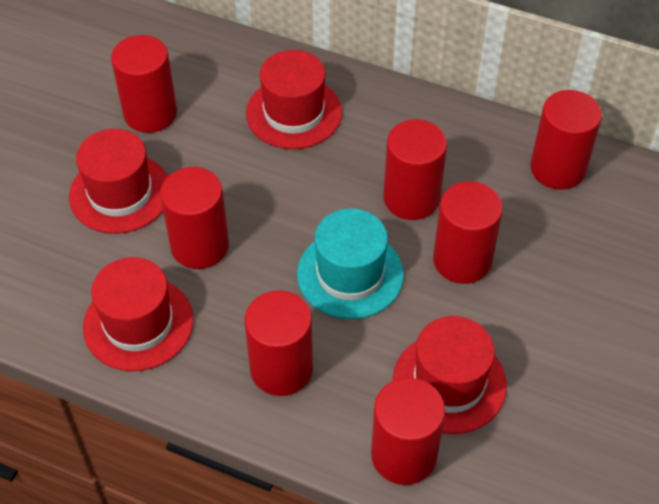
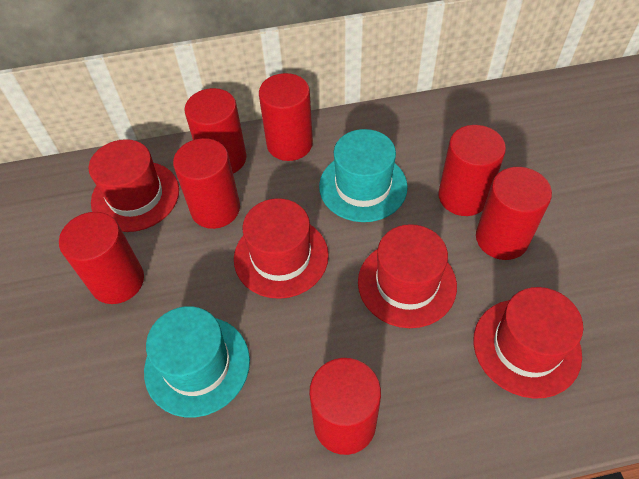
turquoise hat: 1 -> 2

